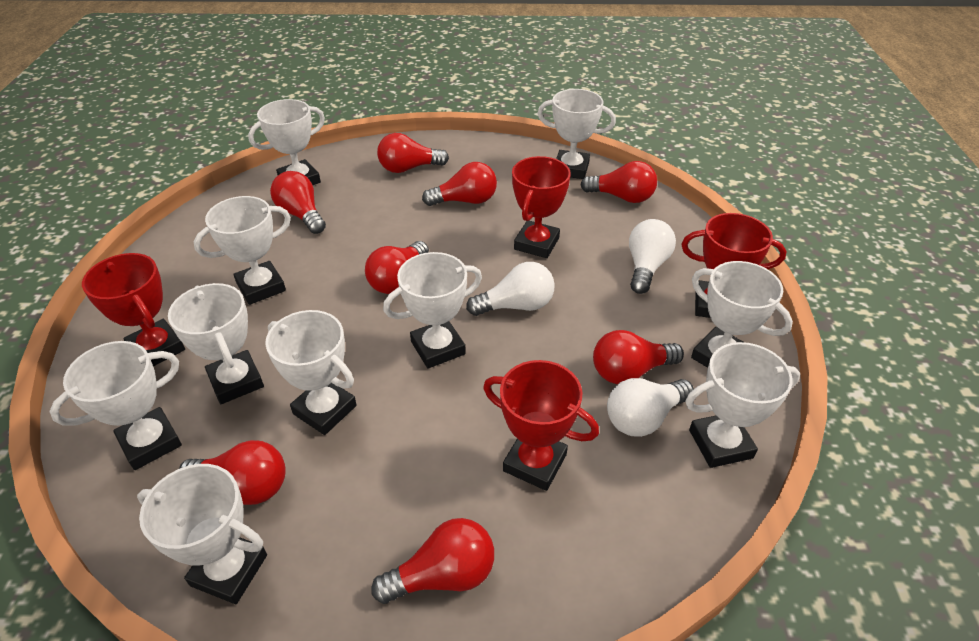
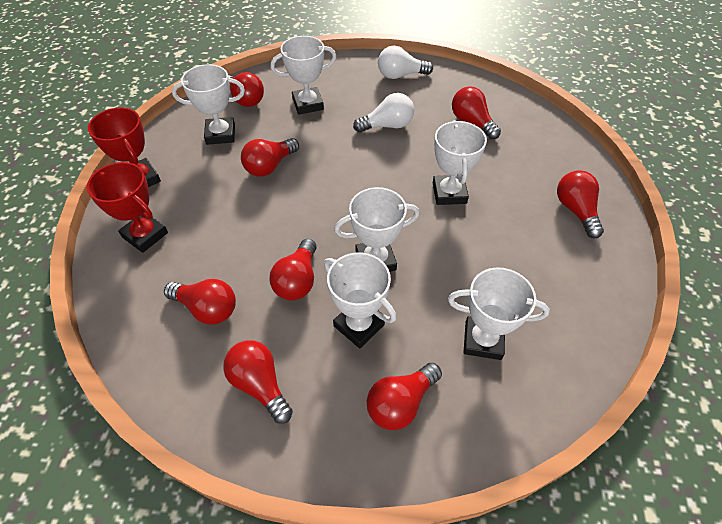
red trophy: 4 -> 2
white light bulb: 3 -> 2
white trophy: 10 -> 6

